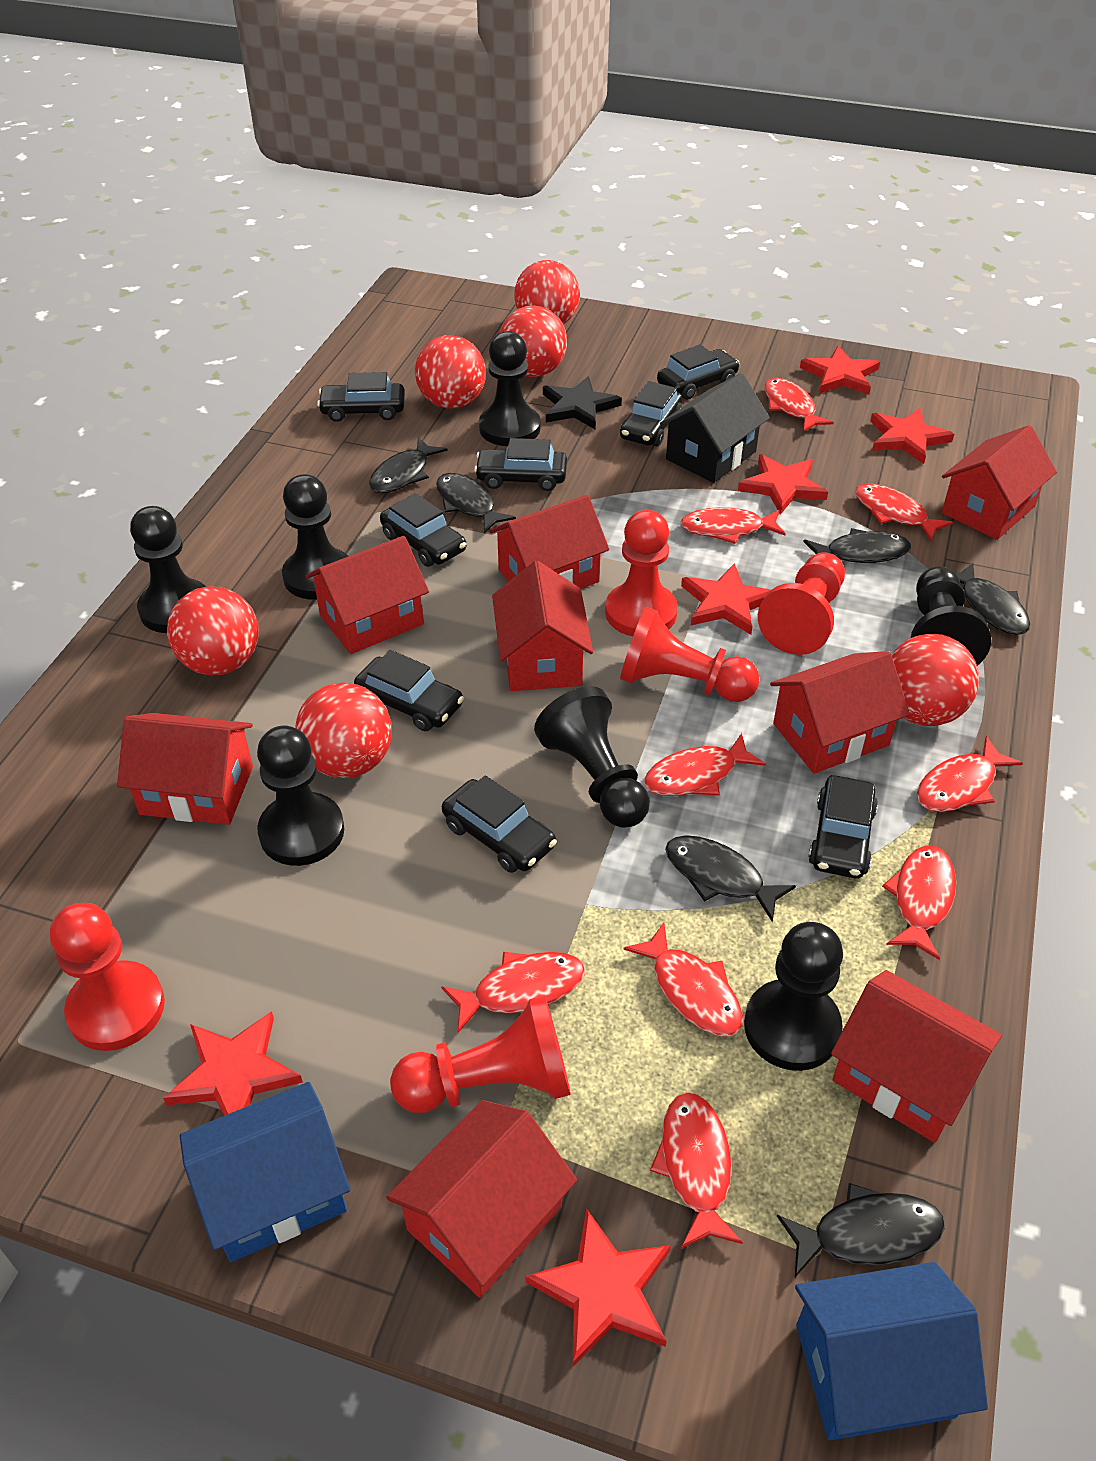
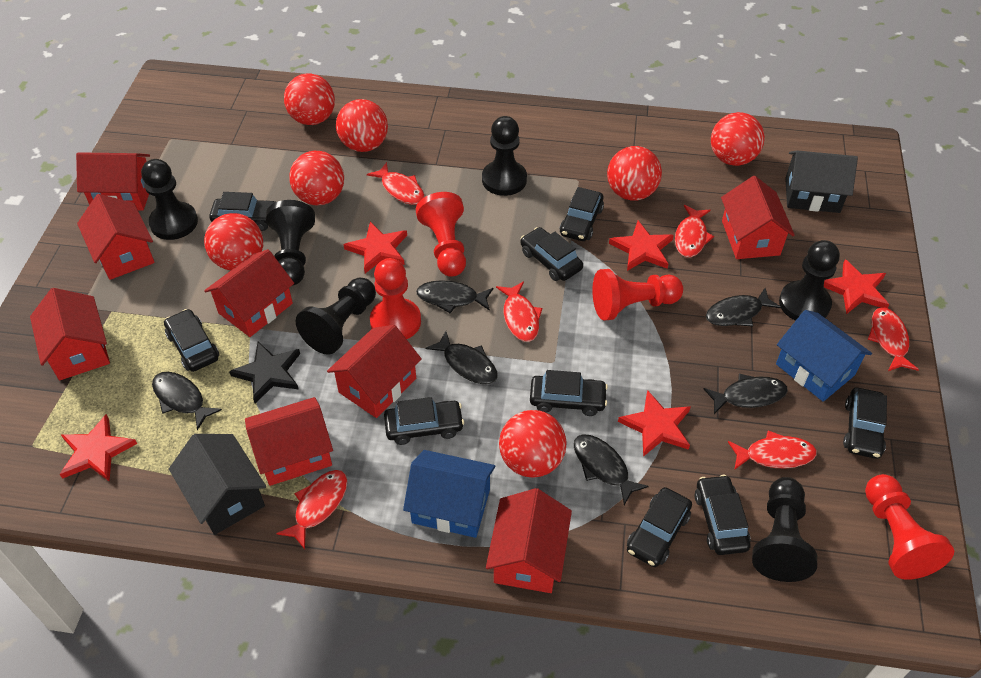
black car: 8 -> 9
black house: 1 -> 2
black pawn: 7 -> 6
red ball: 6 -> 7
red fish: 9 -> 6
red pawn: 5 -> 4
red star: 6 -> 5

